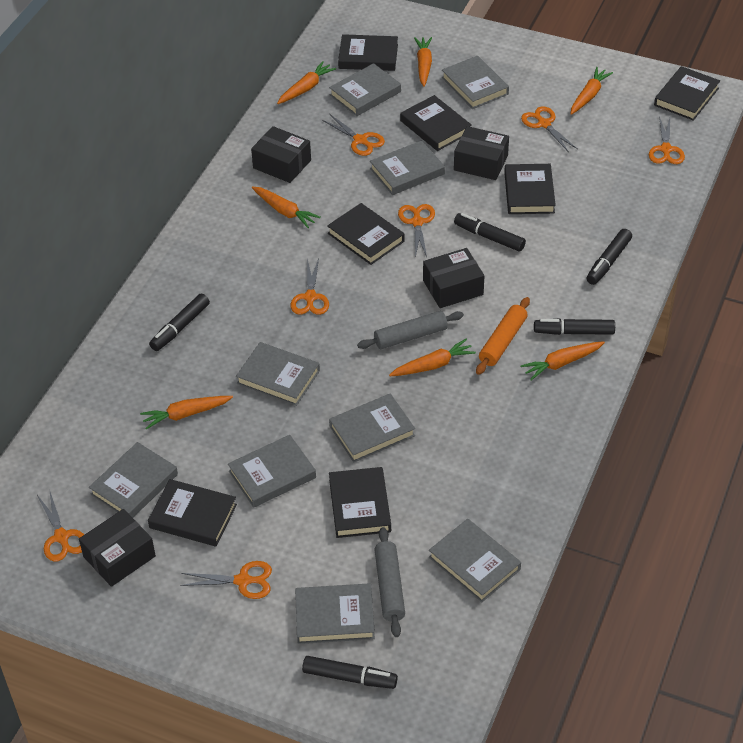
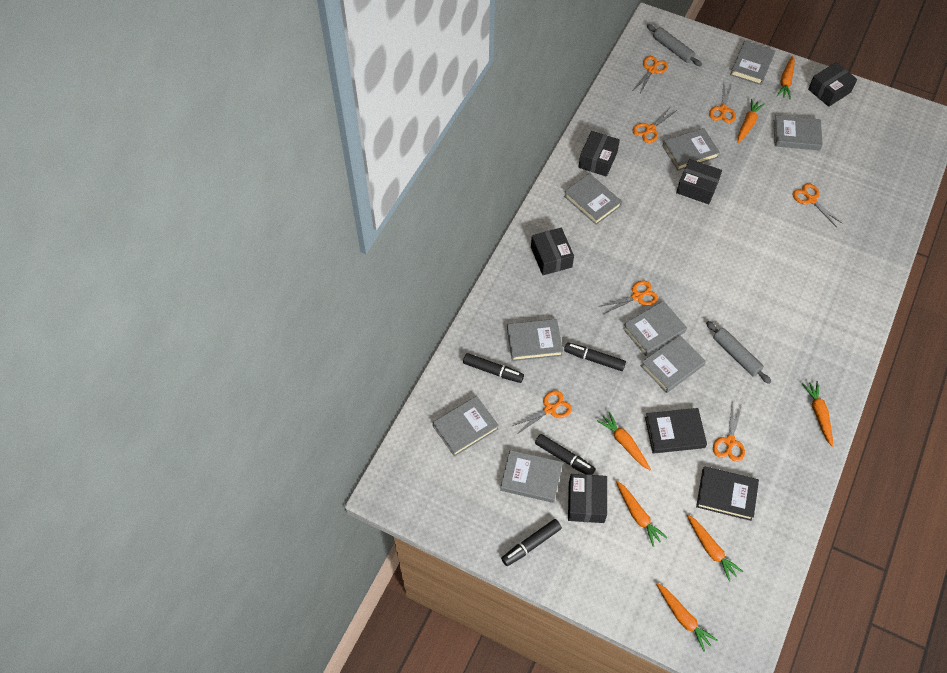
black book: 7 -> 2
black box: 4 -> 5
black marker: 5 -> 4
orange rolling pin: 1 -> 0

